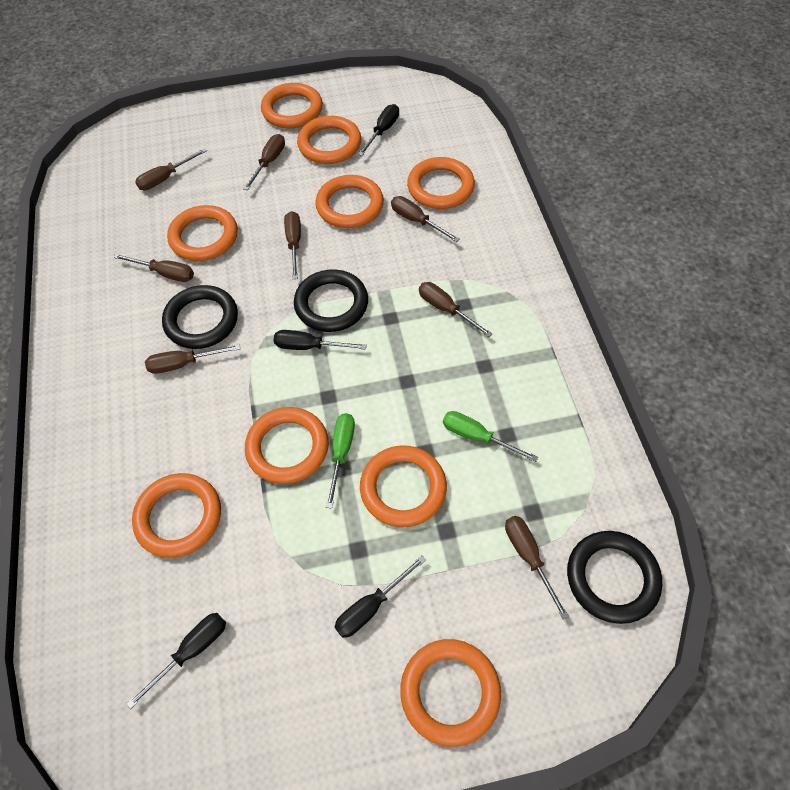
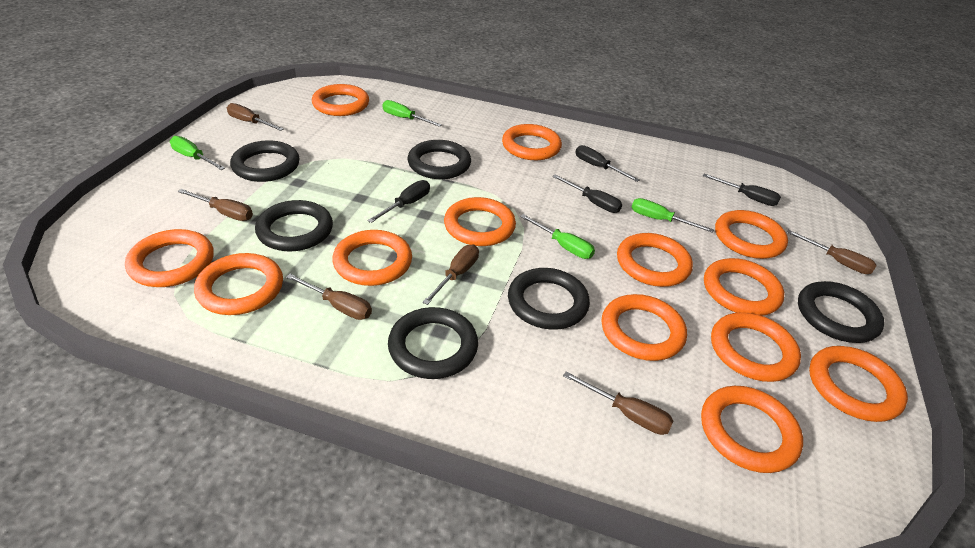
black ring: 3 -> 6
brown screwdriver: 8 -> 6
green screwdriver: 2 -> 4
orange ring: 9 -> 13

